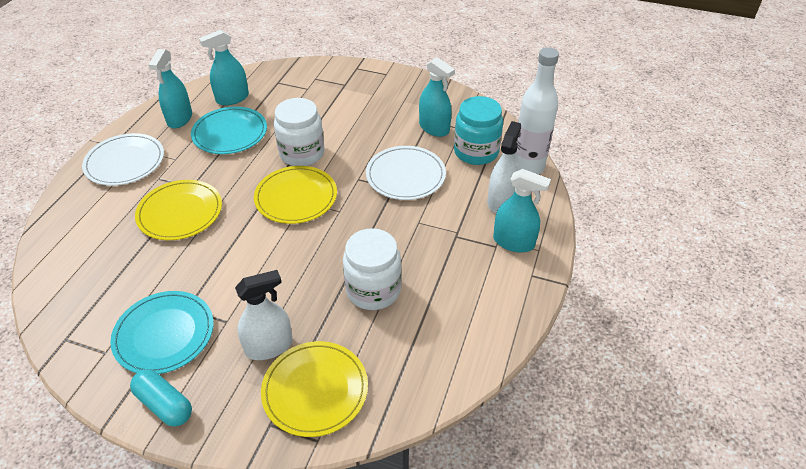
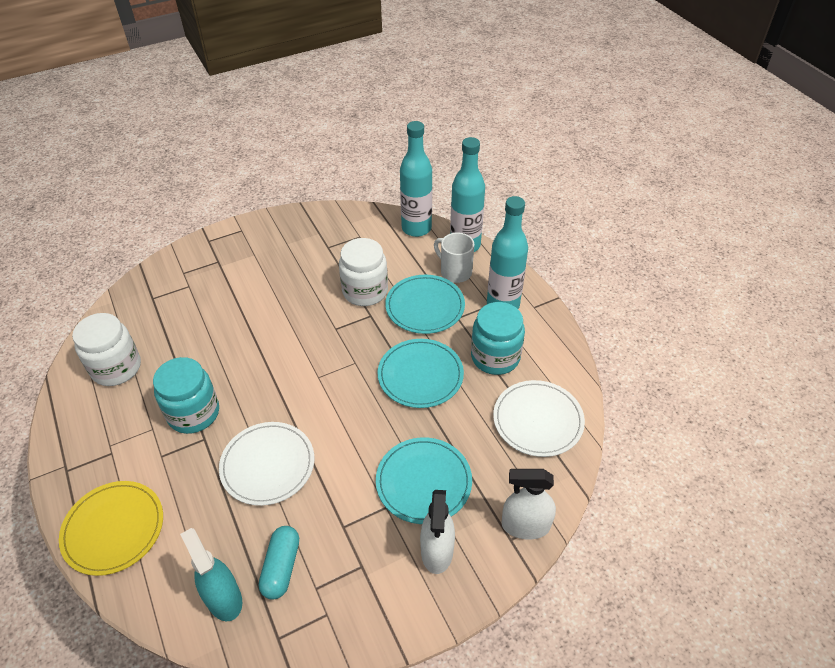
turquoise bottle: 0 -> 3
turquoise jar: 1 -> 2
turquoise plate: 2 -> 3
turquoise spray bottle: 4 -> 1
white bottle: 1 -> 0
white mug: 0 -> 1
yellow plate: 3 -> 1

